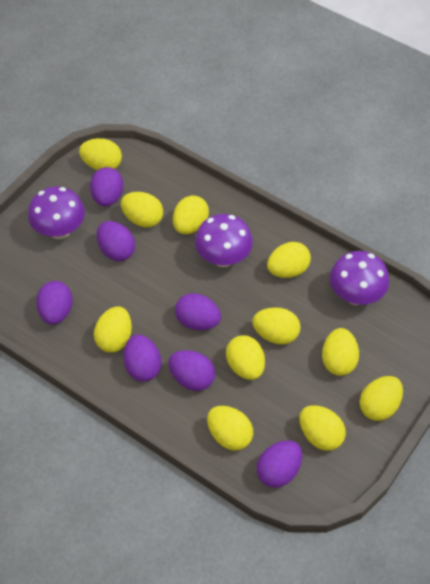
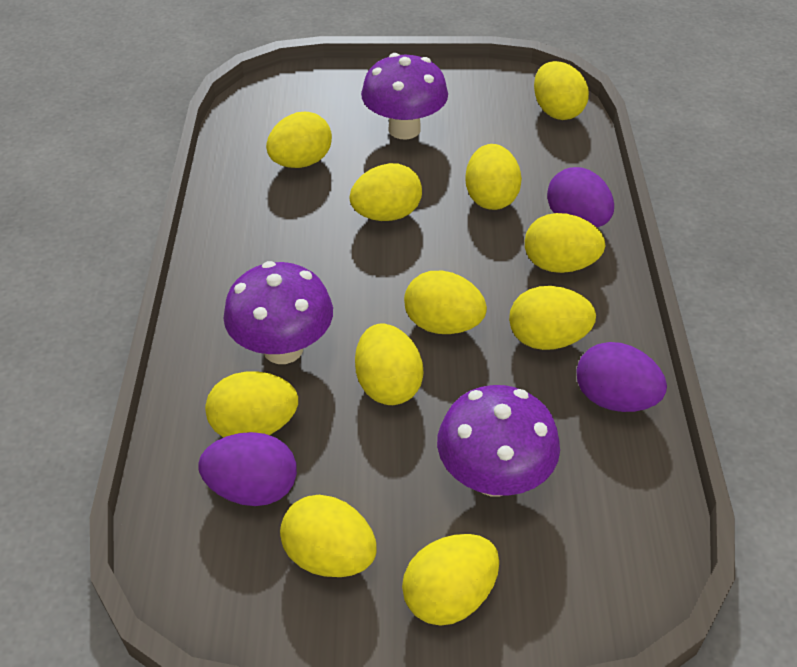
purple egg: 7 -> 3

